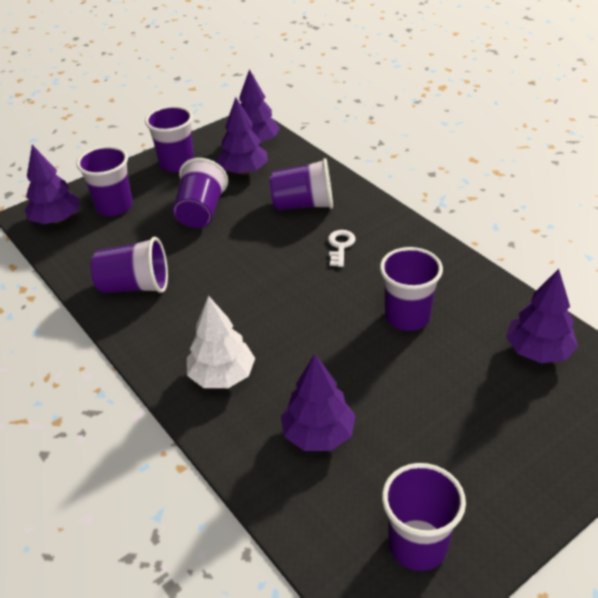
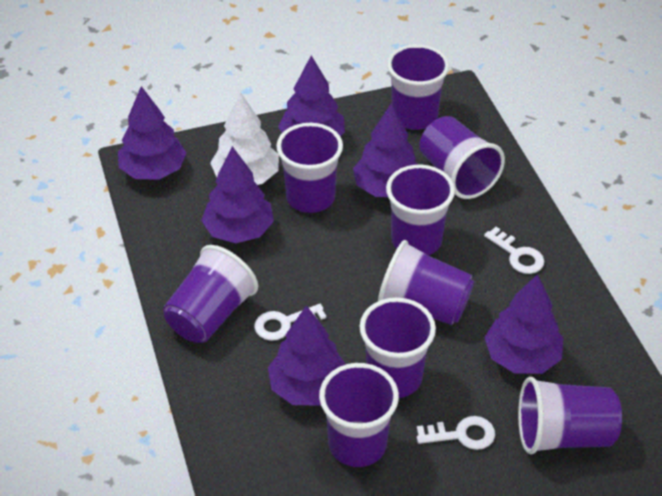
purple cup: 7 -> 9
purple tree: 5 -> 6
white key: 1 -> 3

